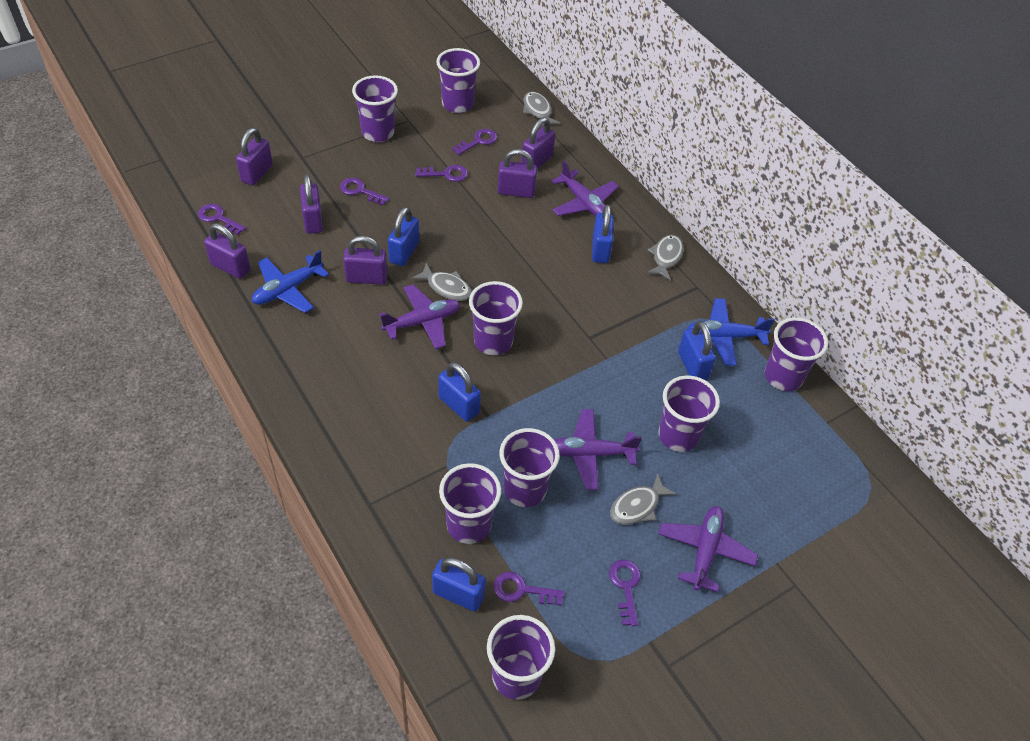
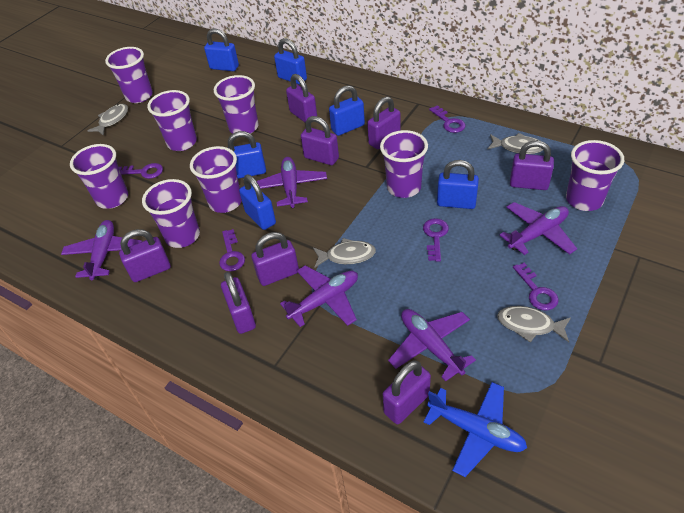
blue padlock: 5 -> 6
blue plane: 2 -> 1
purple key: 6 -> 5
purple padlock: 6 -> 8
purple plane: 4 -> 5

